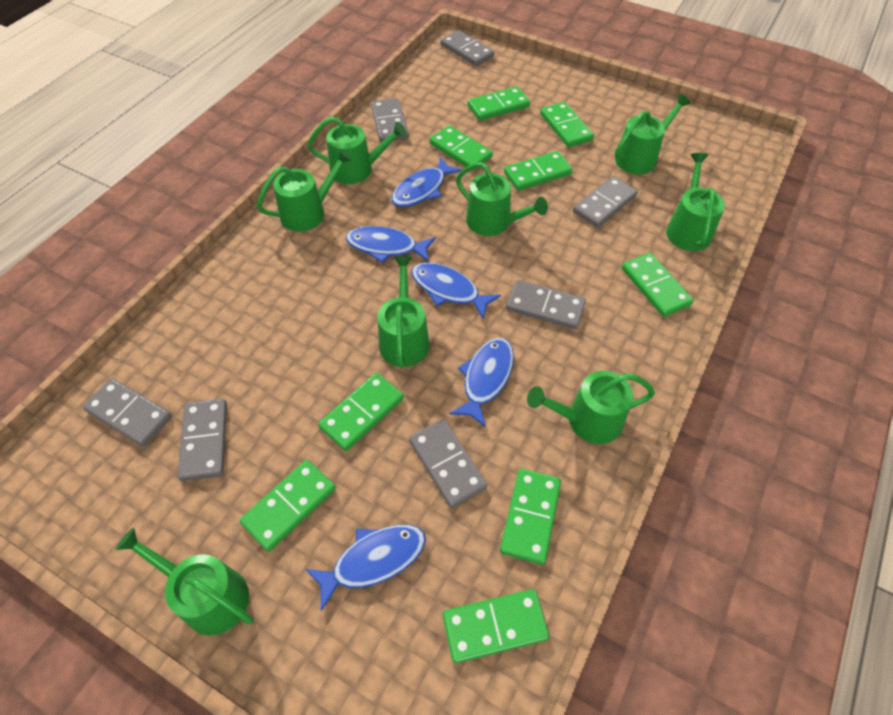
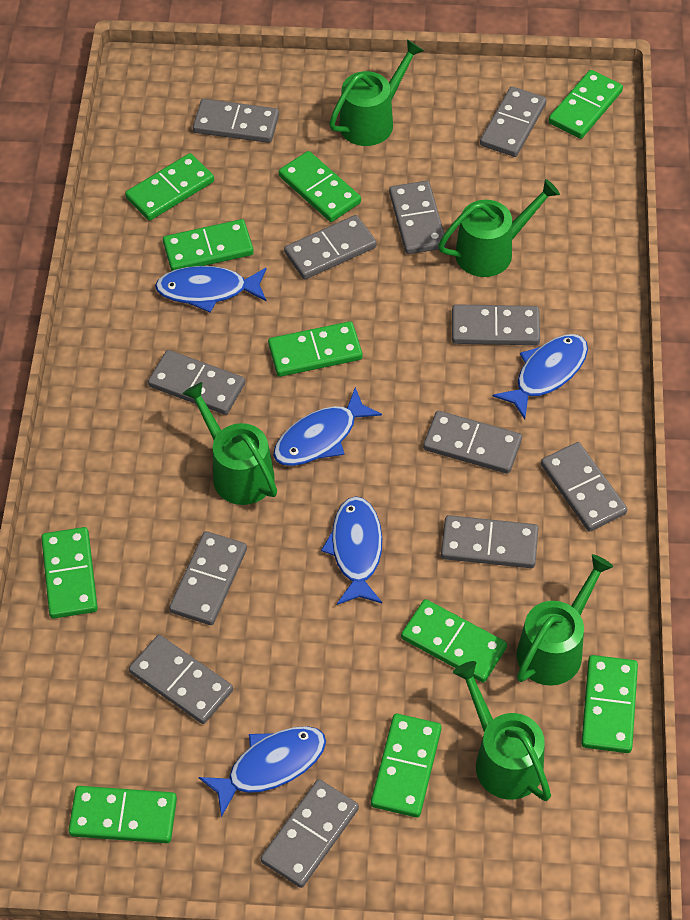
green domino: 9 -> 10
green watering can: 8 -> 5
grey domino: 7 -> 12

